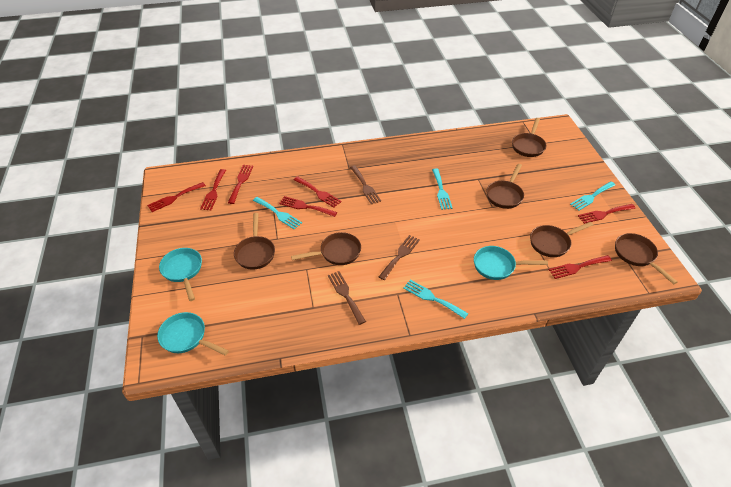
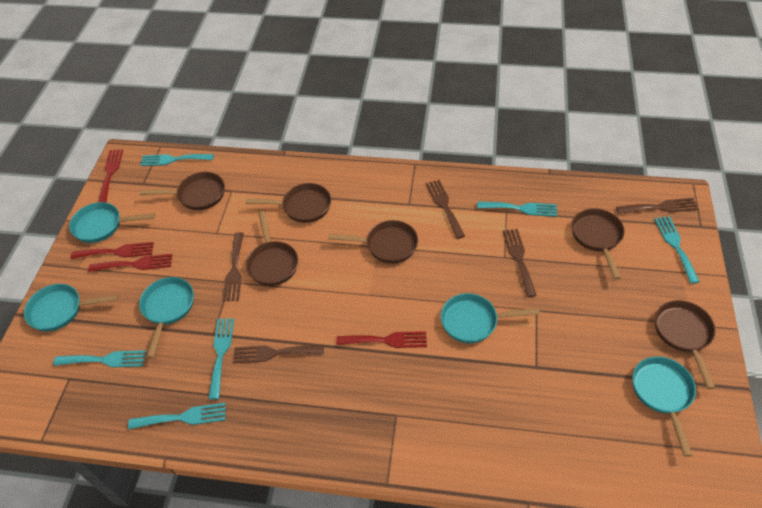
brown fork: 3 -> 5
red fork: 7 -> 4
turquoise fork: 4 -> 6
turquoise pan: 3 -> 5

